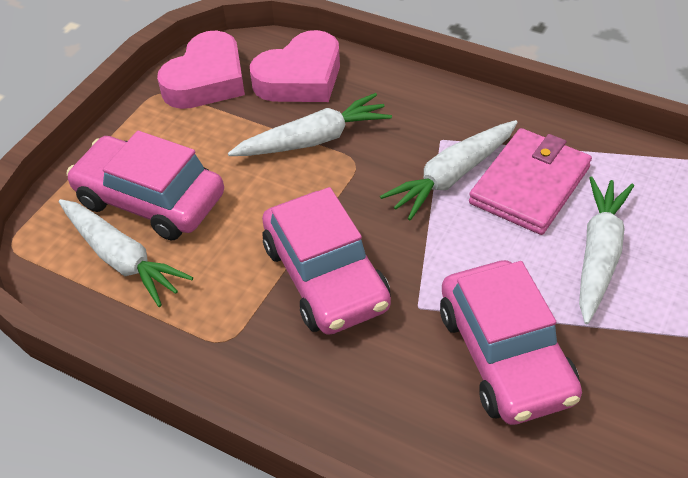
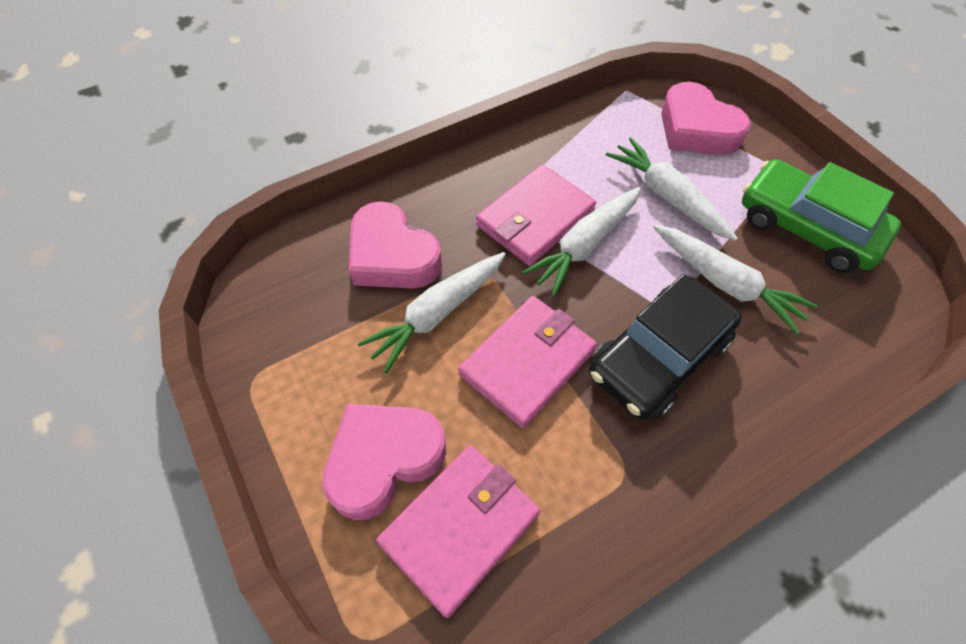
black car: 0 -> 1
green car: 0 -> 1
pink car: 3 -> 0
pink heart: 2 -> 3
pink wallet: 1 -> 3

